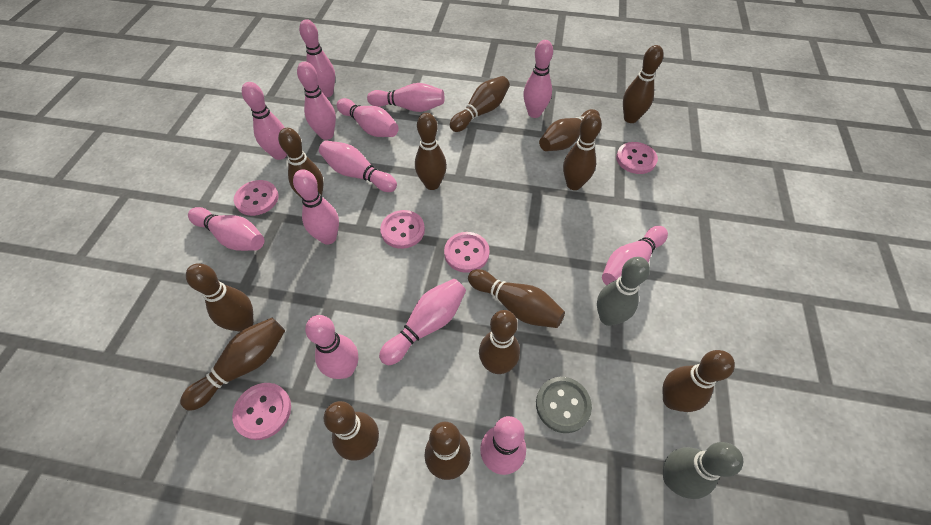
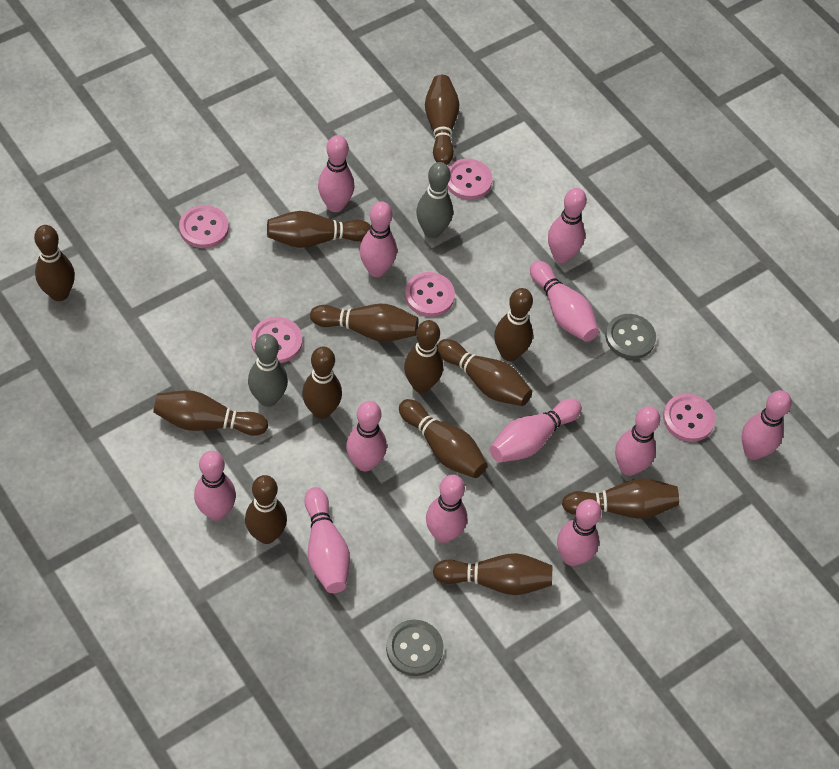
grey button: 1 -> 2
pink bowling pin: 13 -> 12

